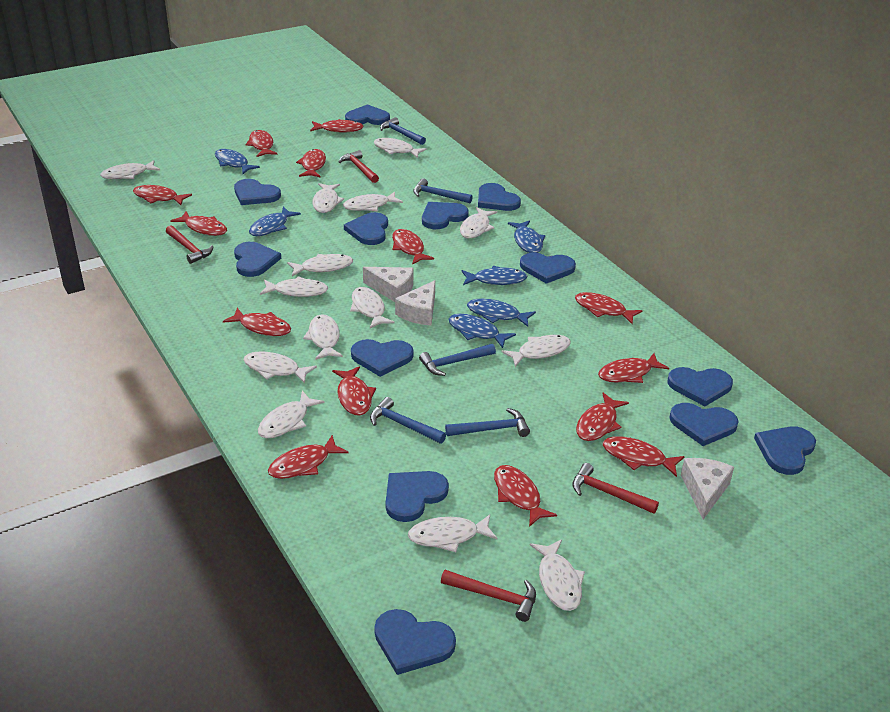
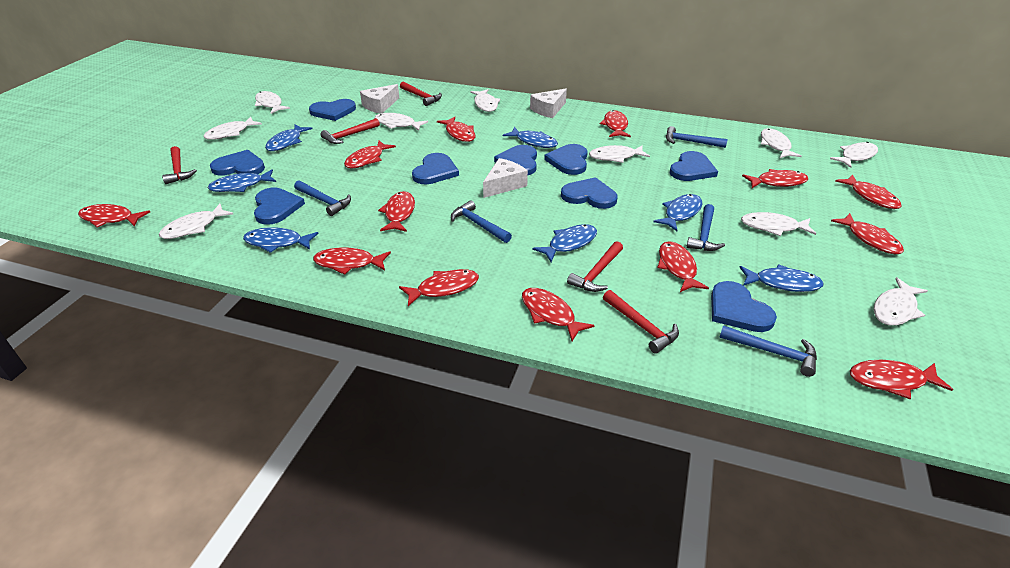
blue fish: 6 -> 7
blue heart: 13 -> 9
red fish: 14 -> 13
red hammer: 4 -> 5
white fish: 14 -> 10

